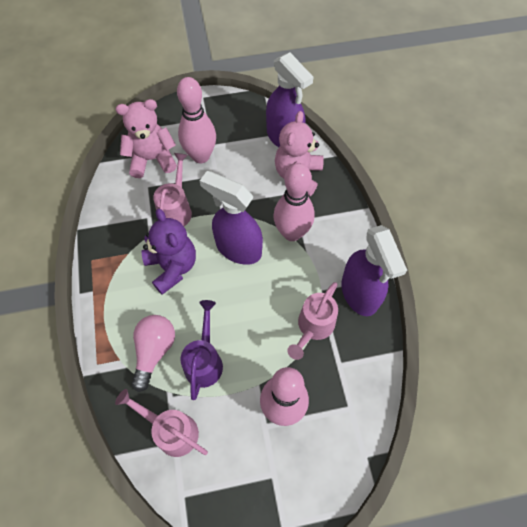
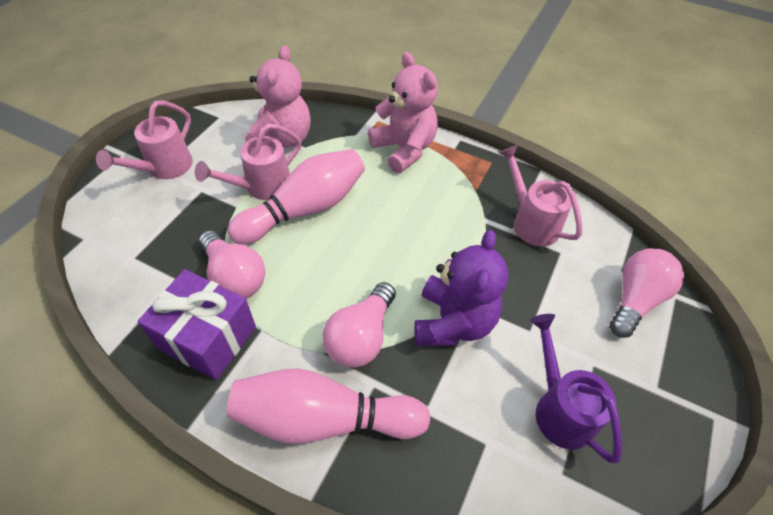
pink bowling pin: 3 -> 2
pink light bulb: 1 -> 3
purple gift: 0 -> 1
purple spray bottle: 3 -> 0

